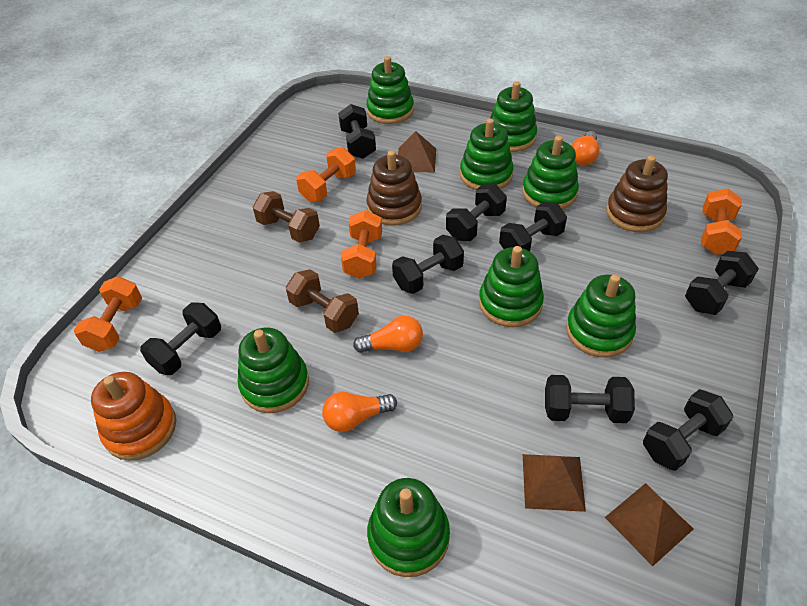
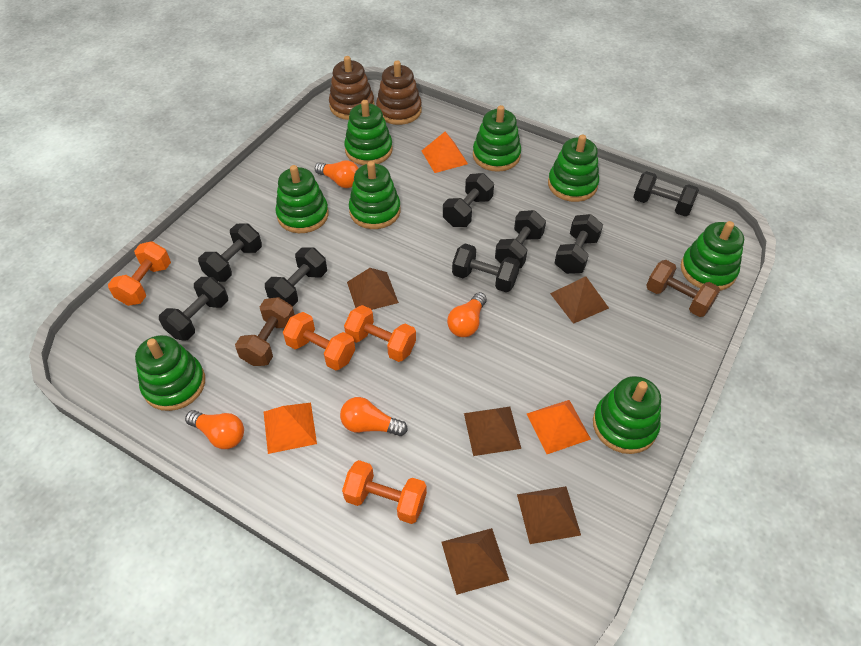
brown pyramid: 3 -> 5
orange light bulb: 3 -> 4
orange pyramid: 0 -> 3
orange stacking toy: 1 -> 0

